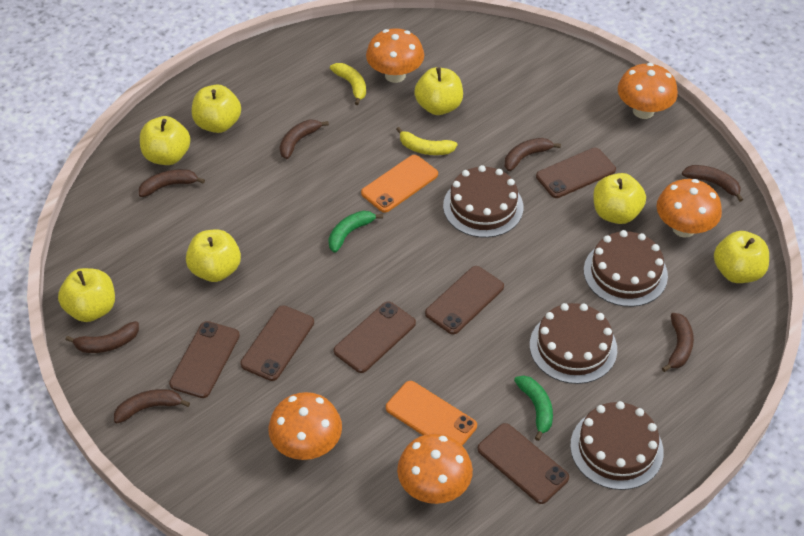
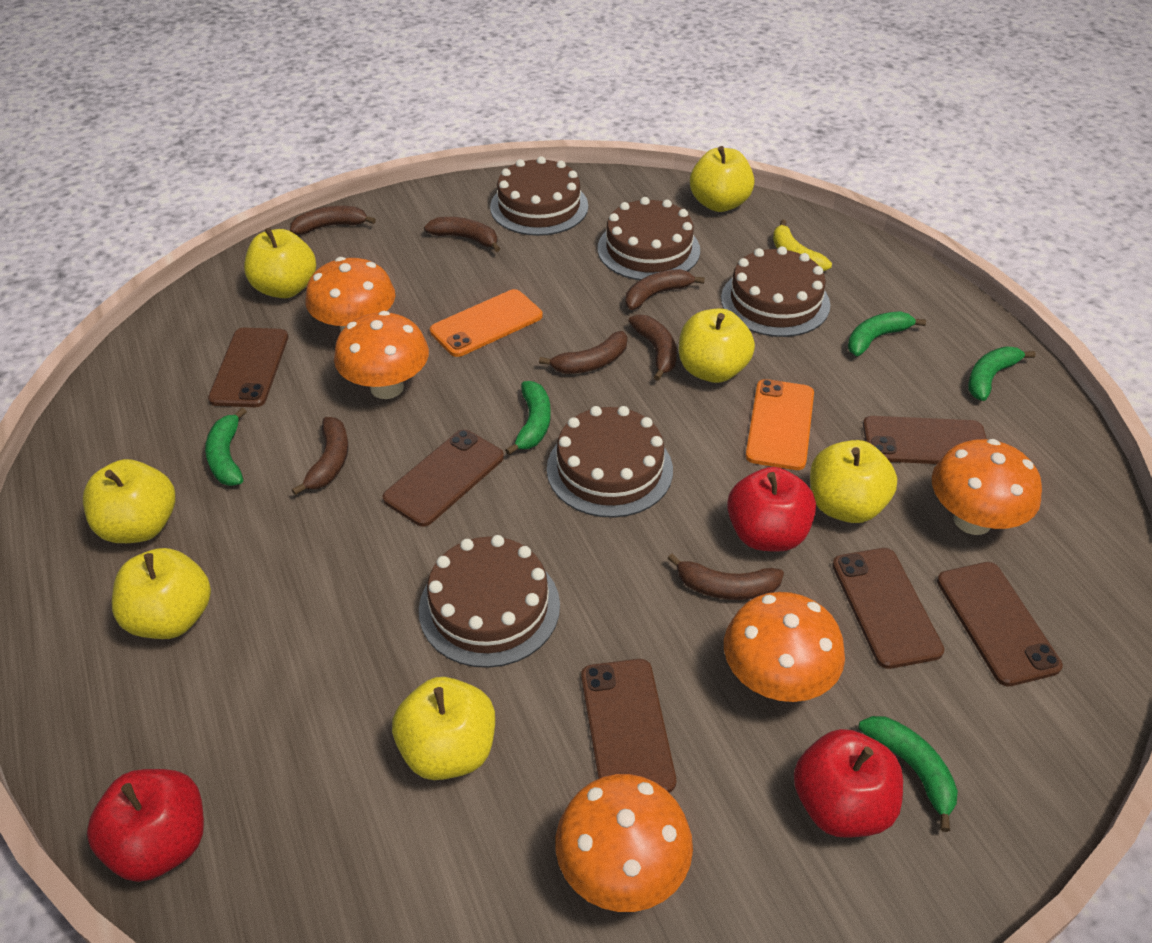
brown cake: 4 -> 5
green banana: 2 -> 5
red apple: 0 -> 3
yellow banana: 2 -> 1

